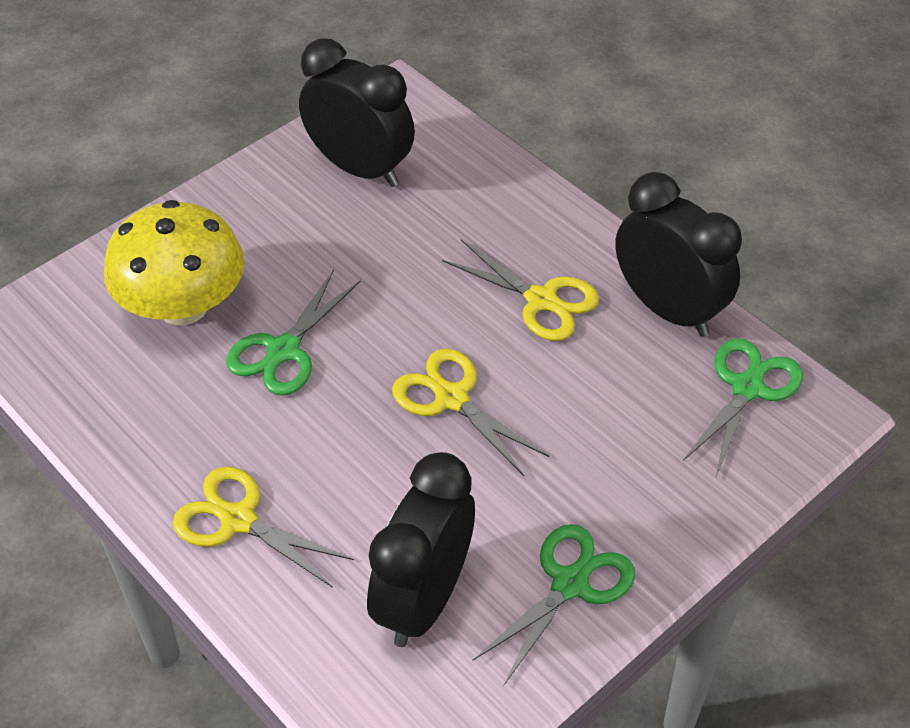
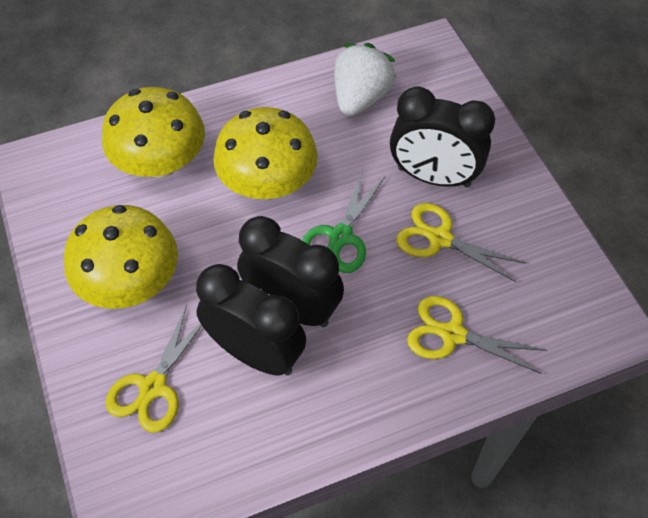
green scissors: 3 -> 1
white strawberry: 0 -> 1
yellow mushroom: 1 -> 3

